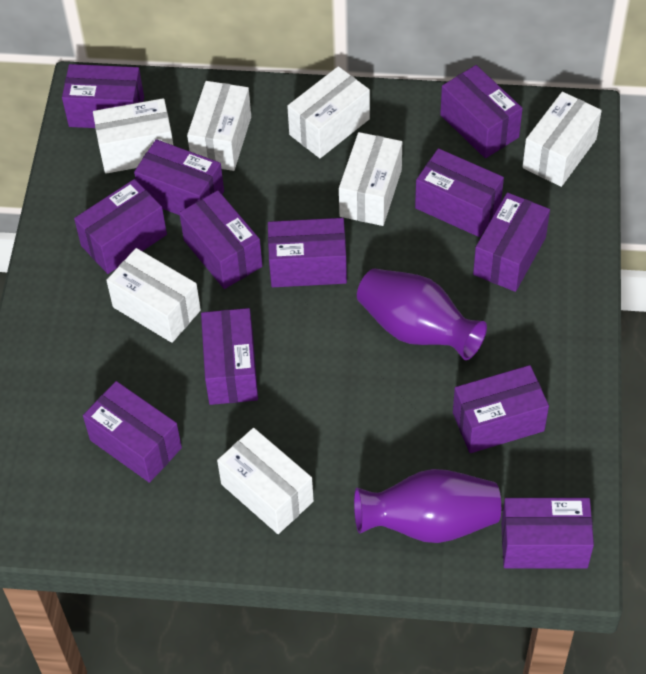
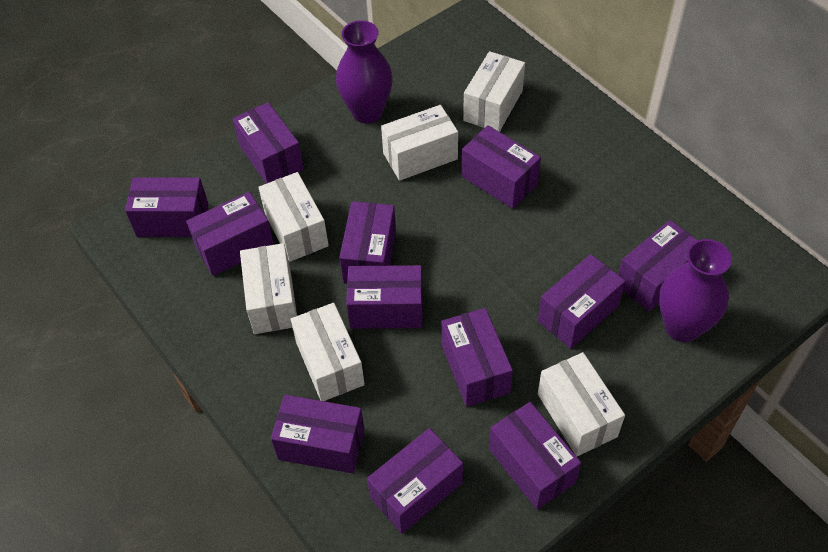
white box: 7 -> 6

